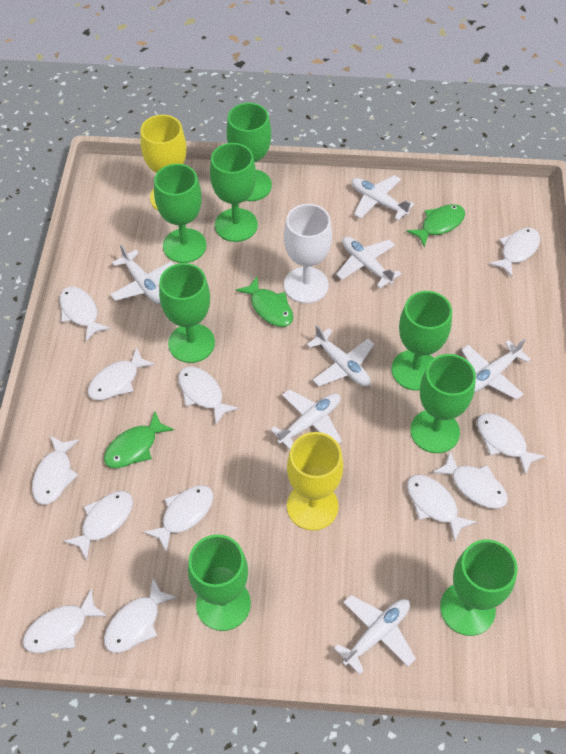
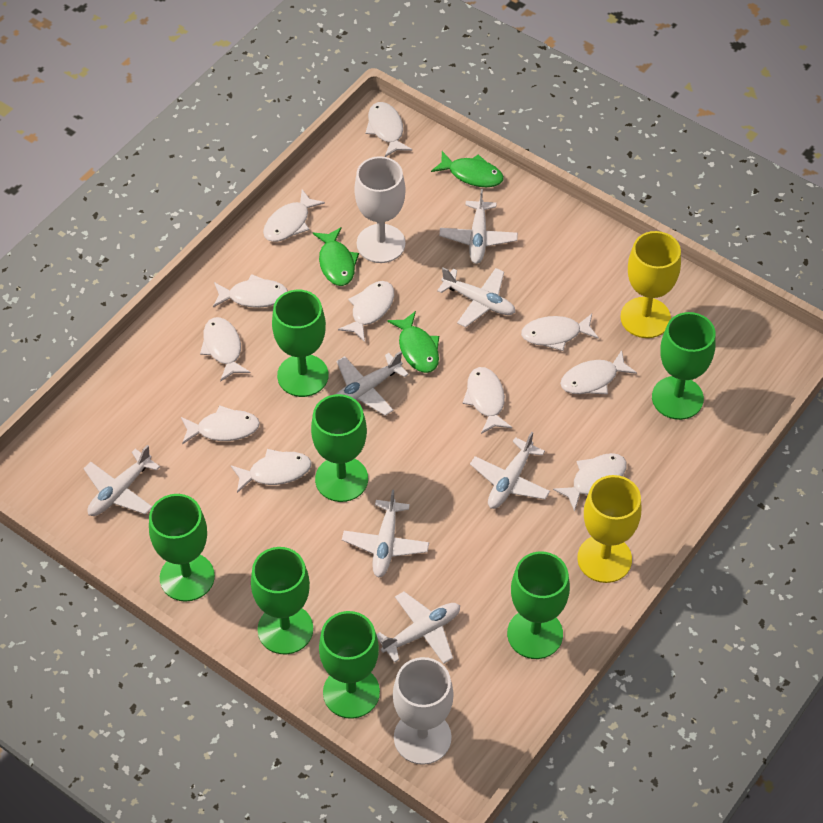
green goblet: 8 -> 7
white fish: 12 -> 11
white goblet: 1 -> 2

